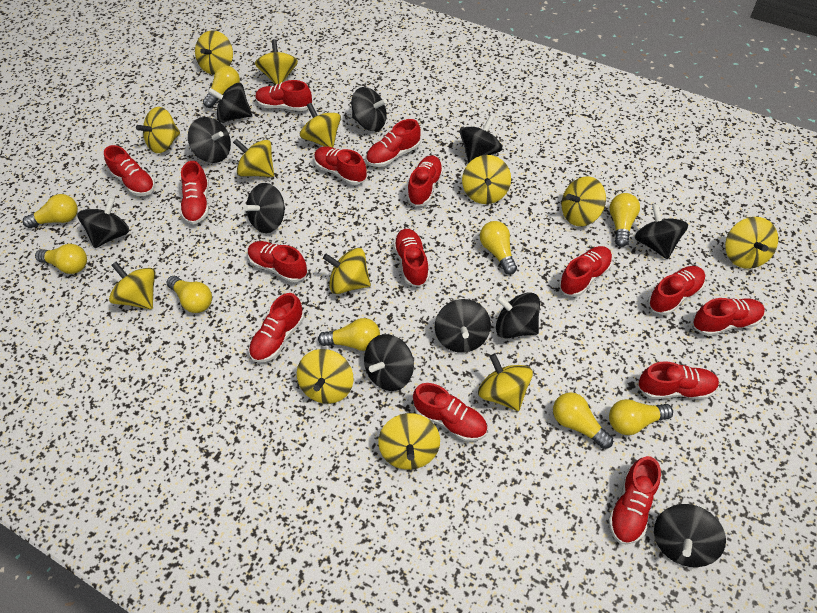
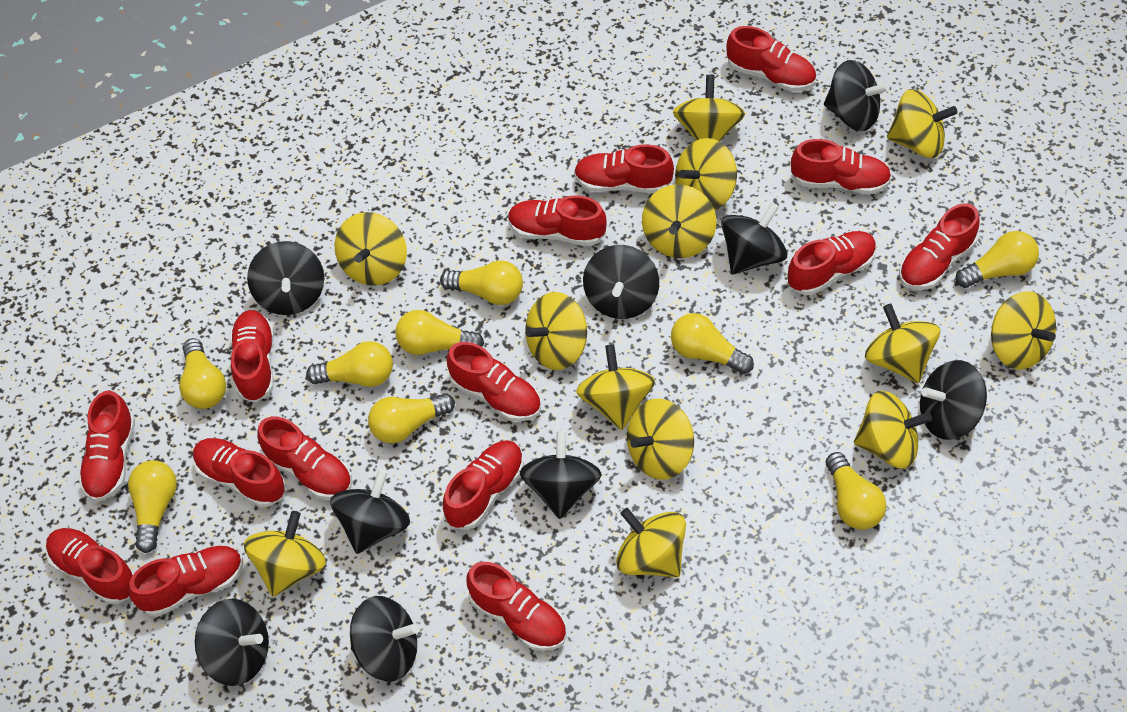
black spinning top: 11 -> 9

